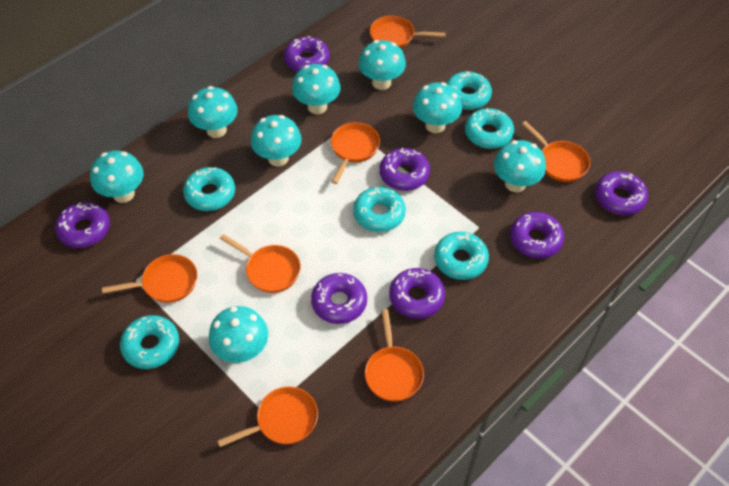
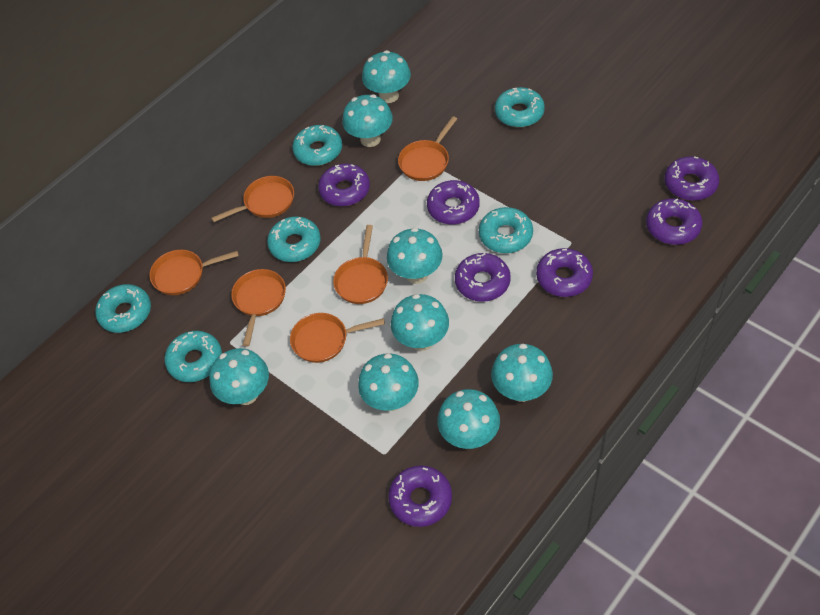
orange pan: 7 -> 6

